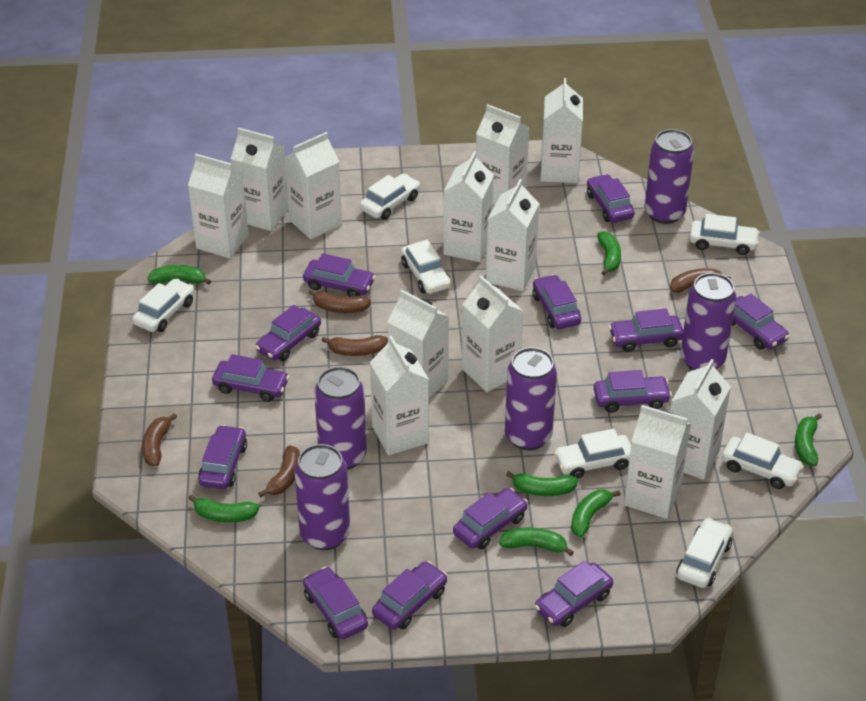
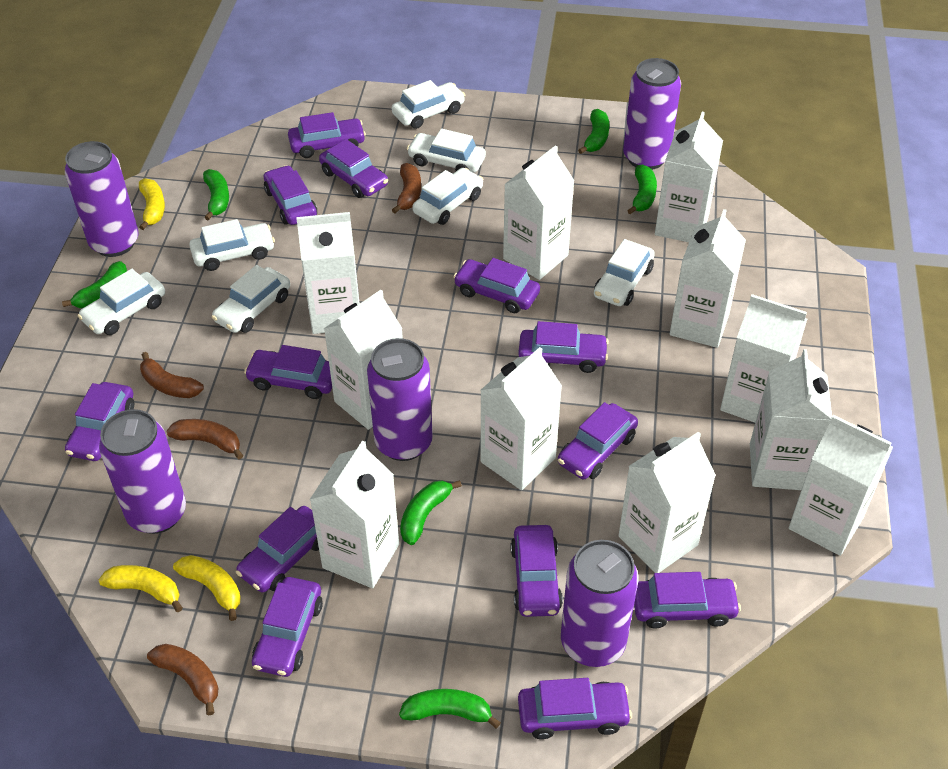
brown banana: 5 -> 4
green banana: 7 -> 6
white carton: 12 -> 11
yellow banana: 0 -> 3

